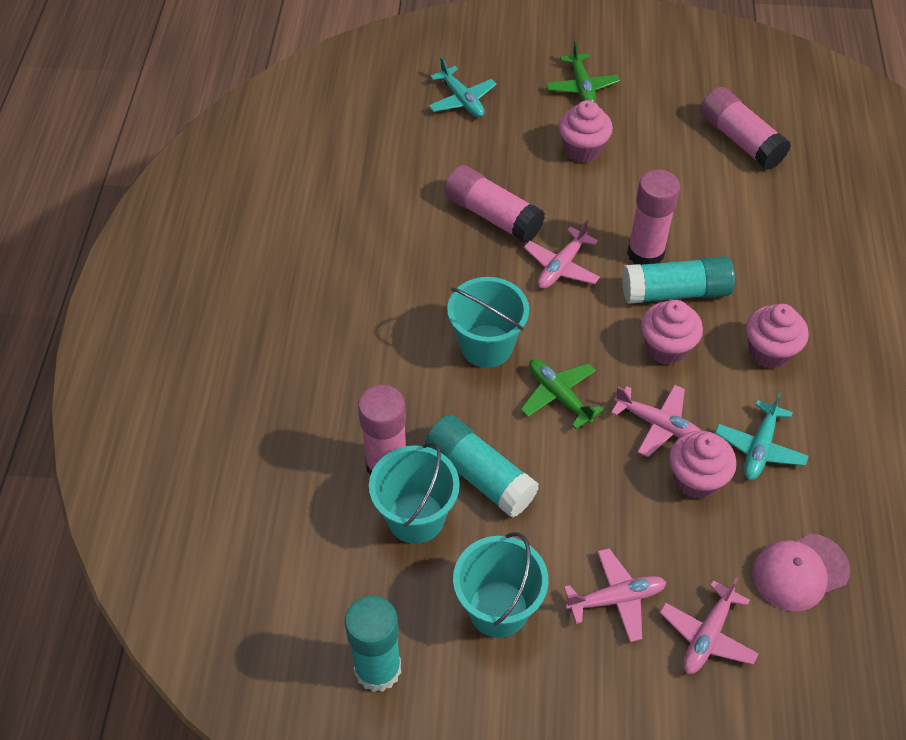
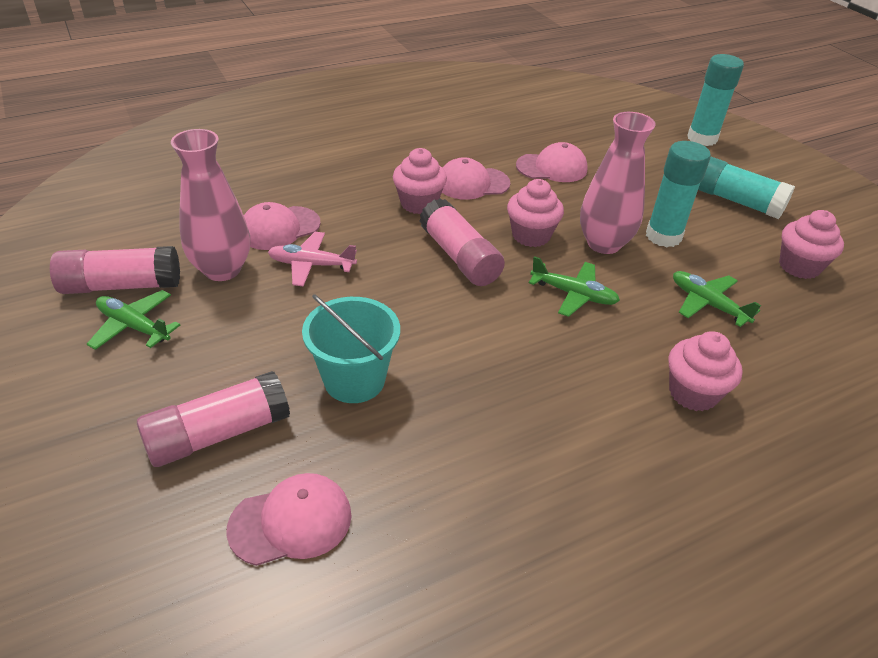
green plane: 2 -> 3
pink cap: 1 -> 4
pink glue stick: 4 -> 3
pink plane: 4 -> 1
pink vase: 0 -> 2
turquoise bucket: 3 -> 1
turquoise plane: 2 -> 0

